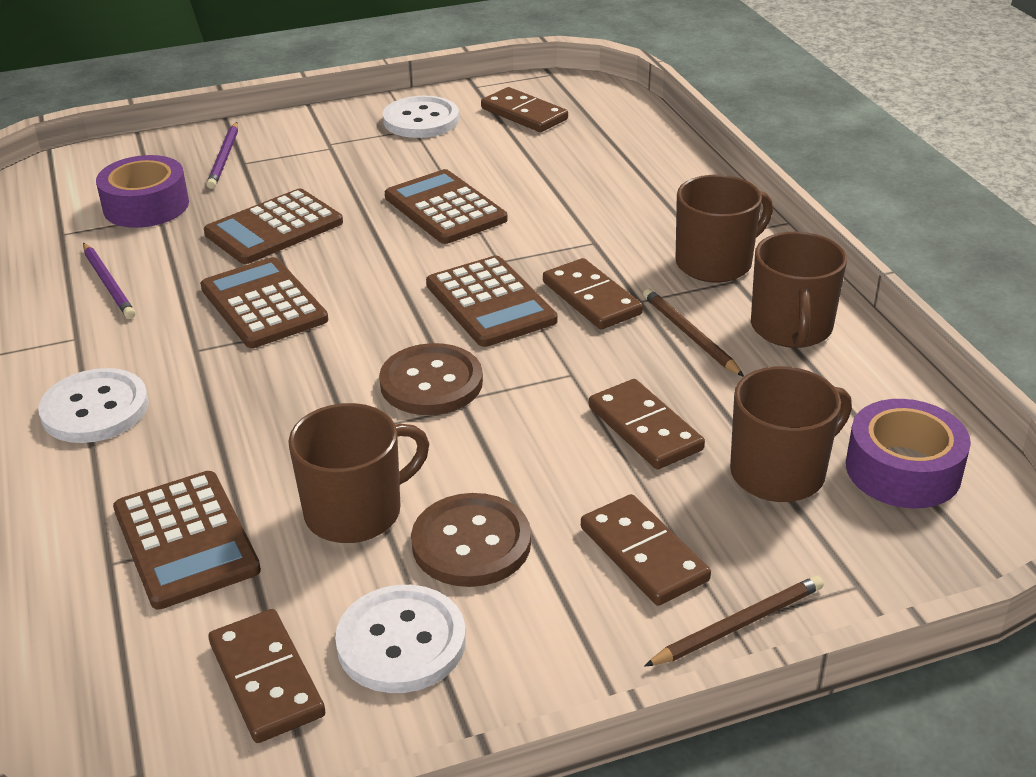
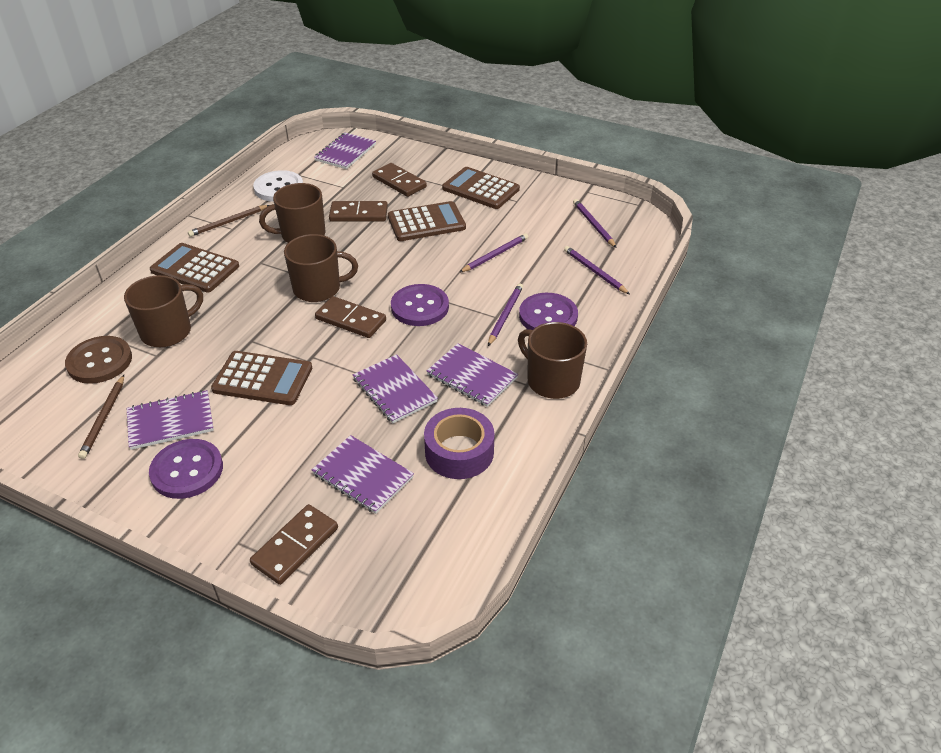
brown button: 2 -> 1
brown calculator: 5 -> 4
brown domino: 5 -> 4
purple button: 0 -> 3
purple notebook: 0 -> 5
purple pencil: 2 -> 4
purple tape: 2 -> 1
white button: 3 -> 1

